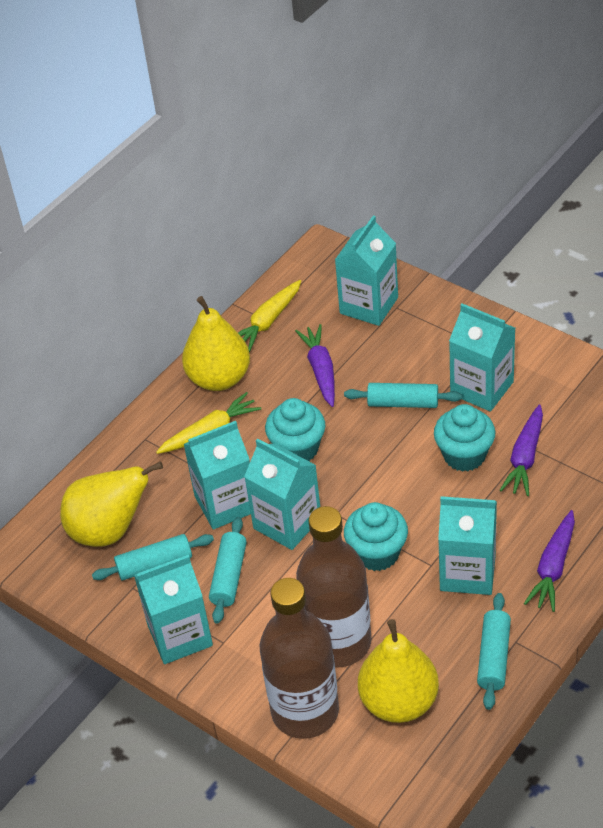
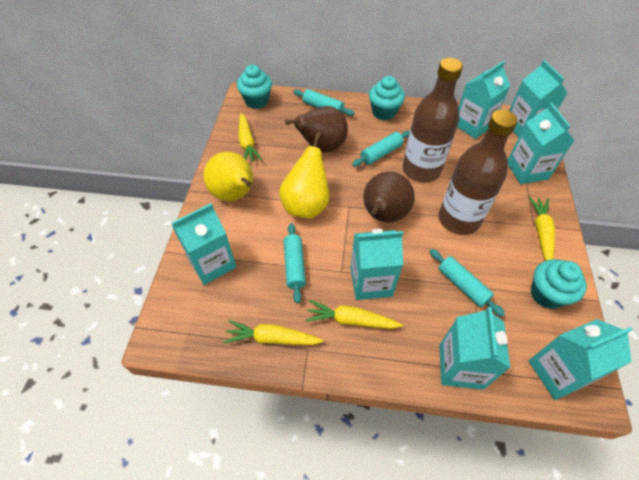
brown pear: 0 -> 2
purple carrot: 3 -> 0
turquoise carton: 6 -> 7
yellow carrot: 2 -> 4
yellow pear: 3 -> 2

